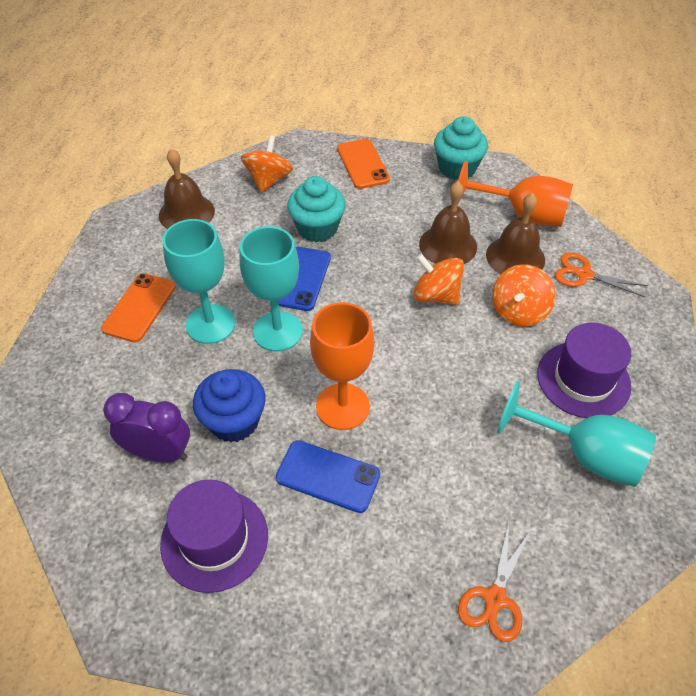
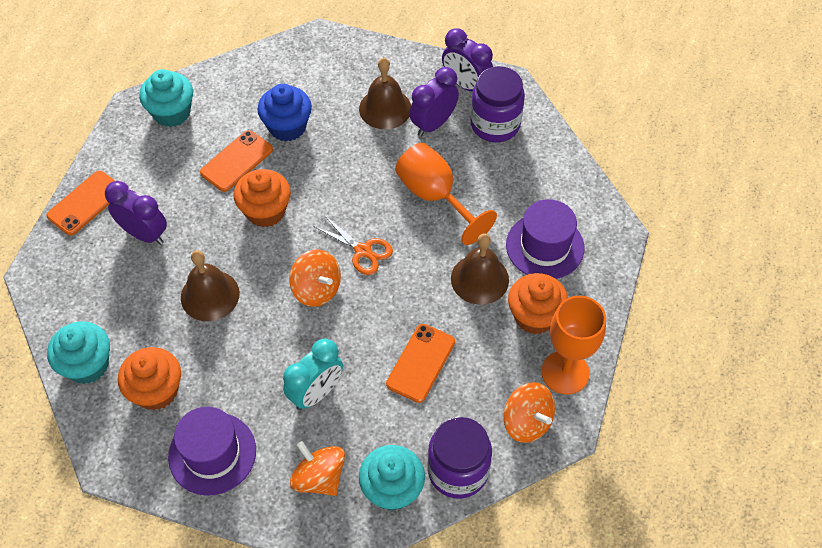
blue phone: 2 -> 0
orange cupcake: 0 -> 3
orange phone: 2 -> 3
orange scissors: 2 -> 1
purple clock: 1 -> 3
purple jar: 0 -> 2
turquoise clock: 0 -> 1
turquoise cupcake: 2 -> 3
turquoise goblet: 3 -> 0

